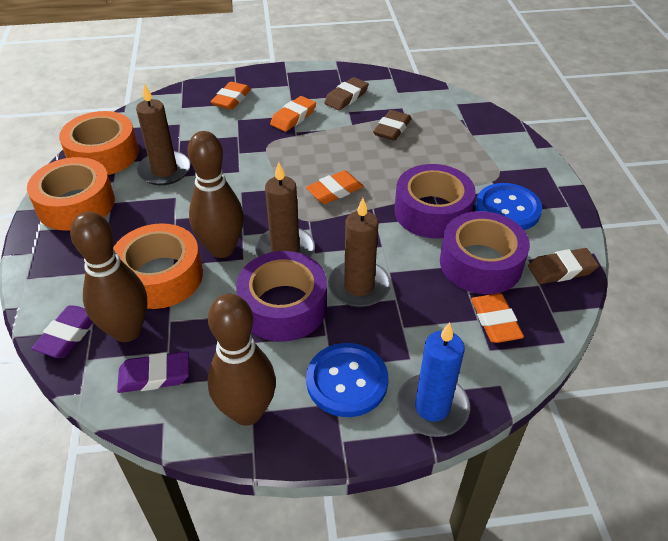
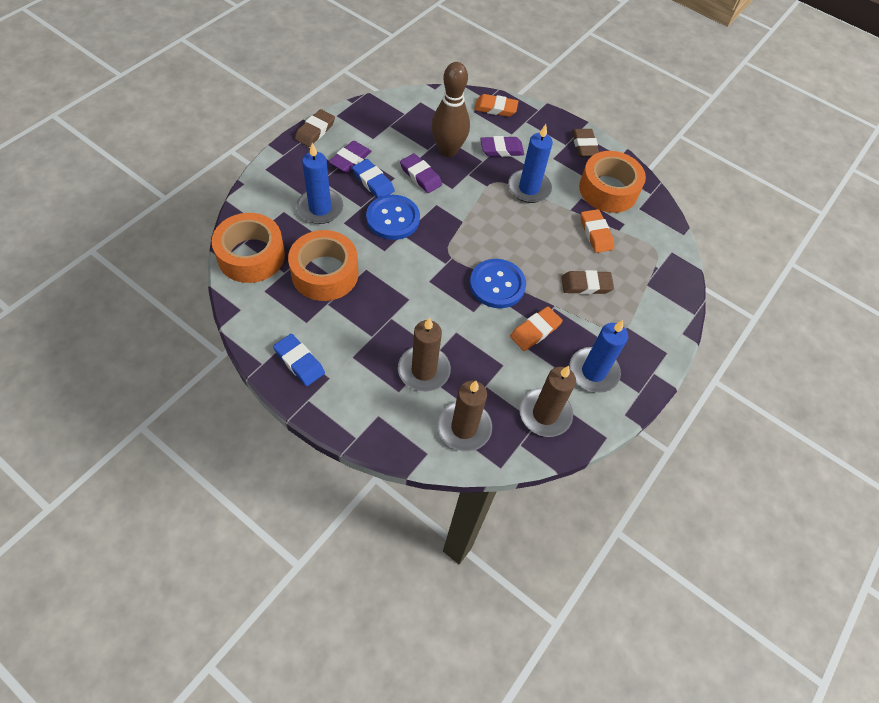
blue candle: 1 -> 3
blue eraser: 0 -> 2
brown bowling pin: 3 -> 1
orange eraser: 4 -> 3
purple eraser: 2 -> 3
purple tape: 3 -> 0

